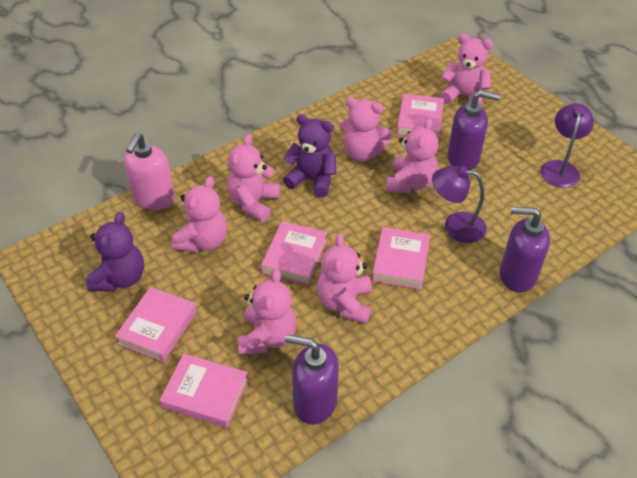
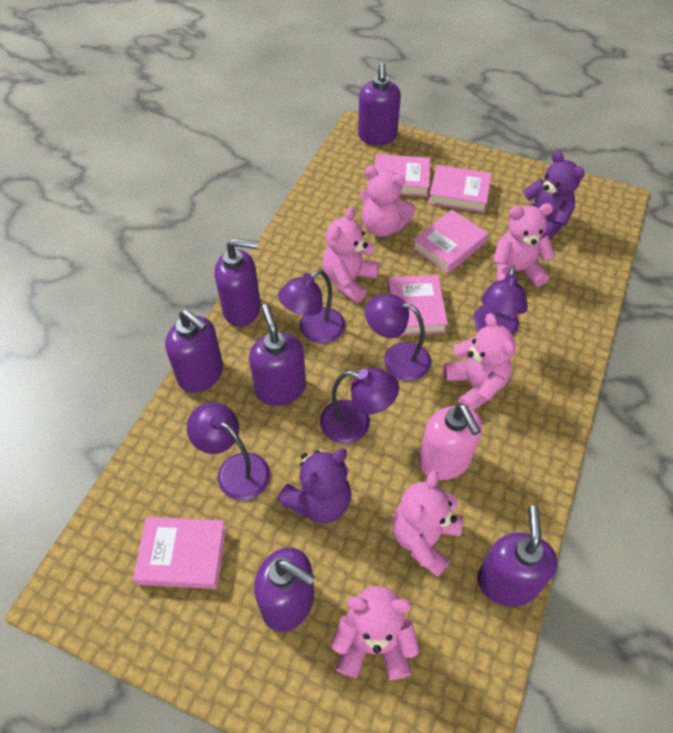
pink teddy bear: 7 -> 6
purple lamp: 2 -> 5
purple soap dispenser: 3 -> 6

